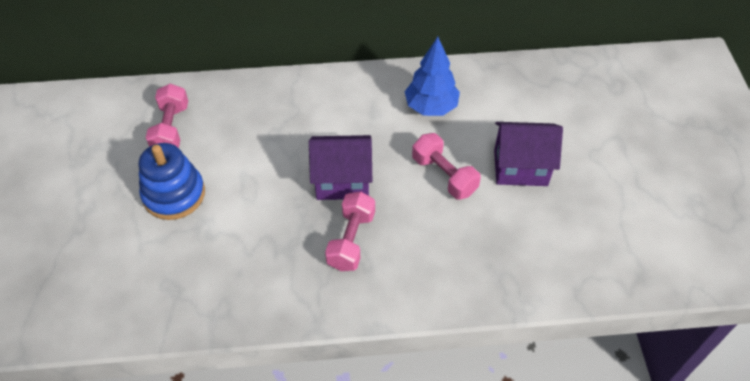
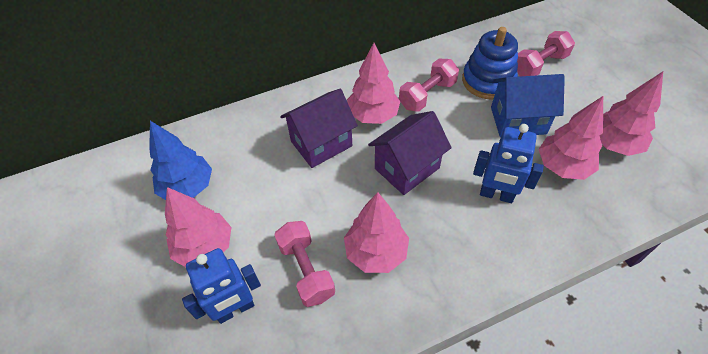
blue house: 0 -> 1
blue robot: 0 -> 2
pink tree: 0 -> 5

